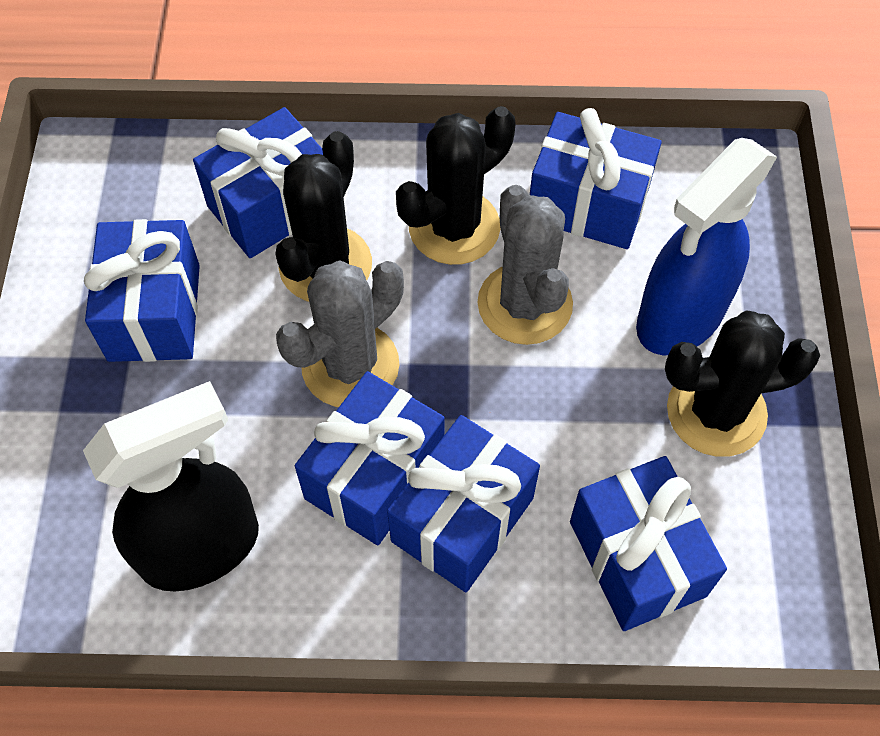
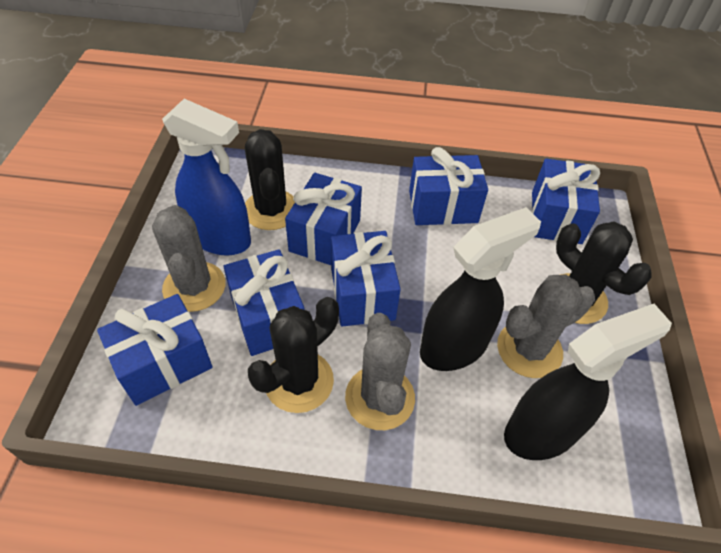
black spray bottle: 1 -> 2
grey cactus: 2 -> 3

